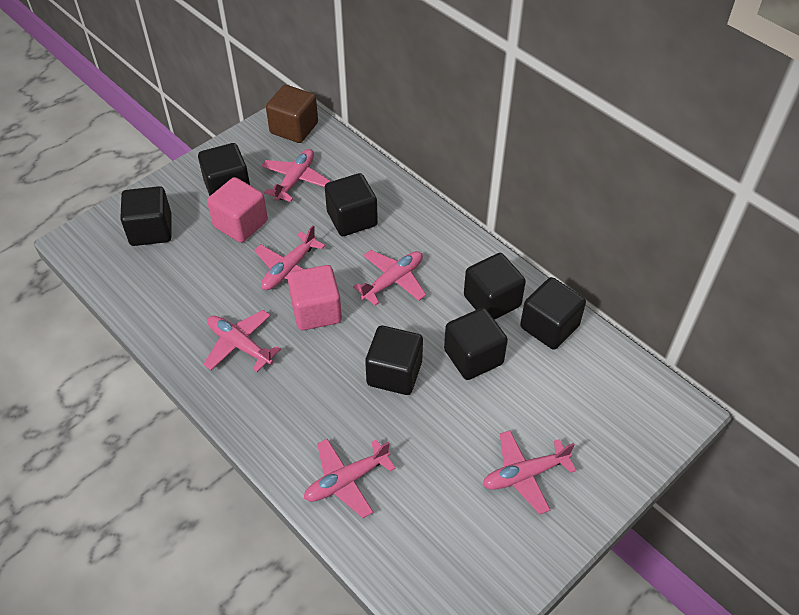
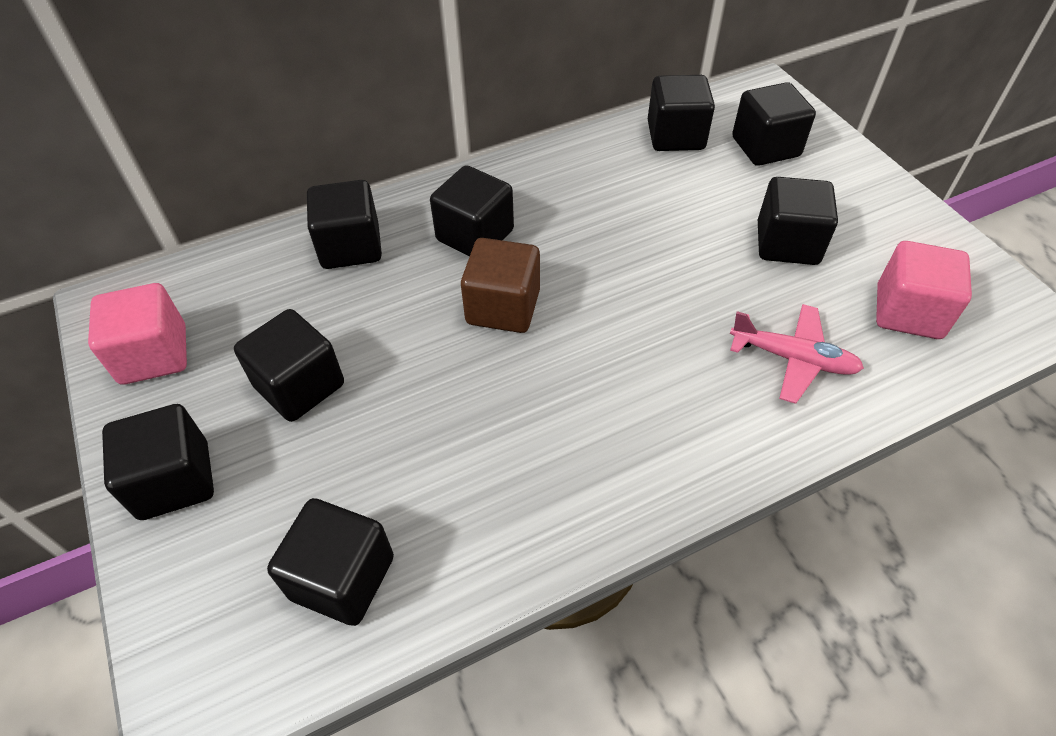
black cube: 7 -> 8
pink plane: 6 -> 1

